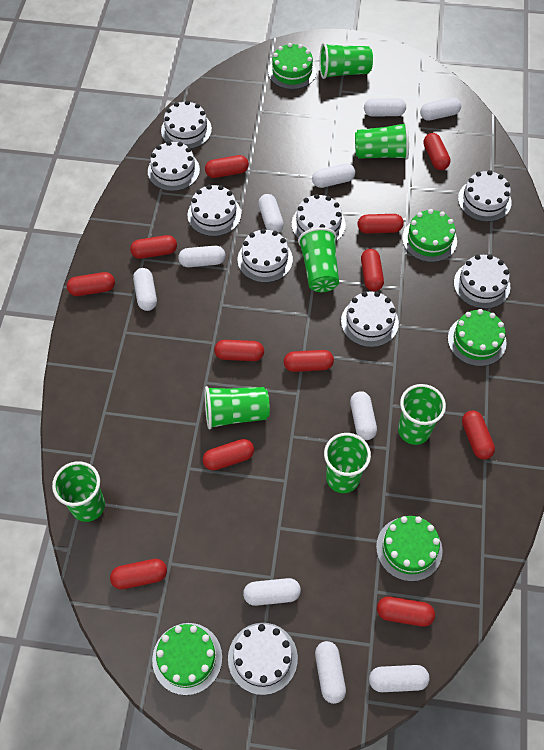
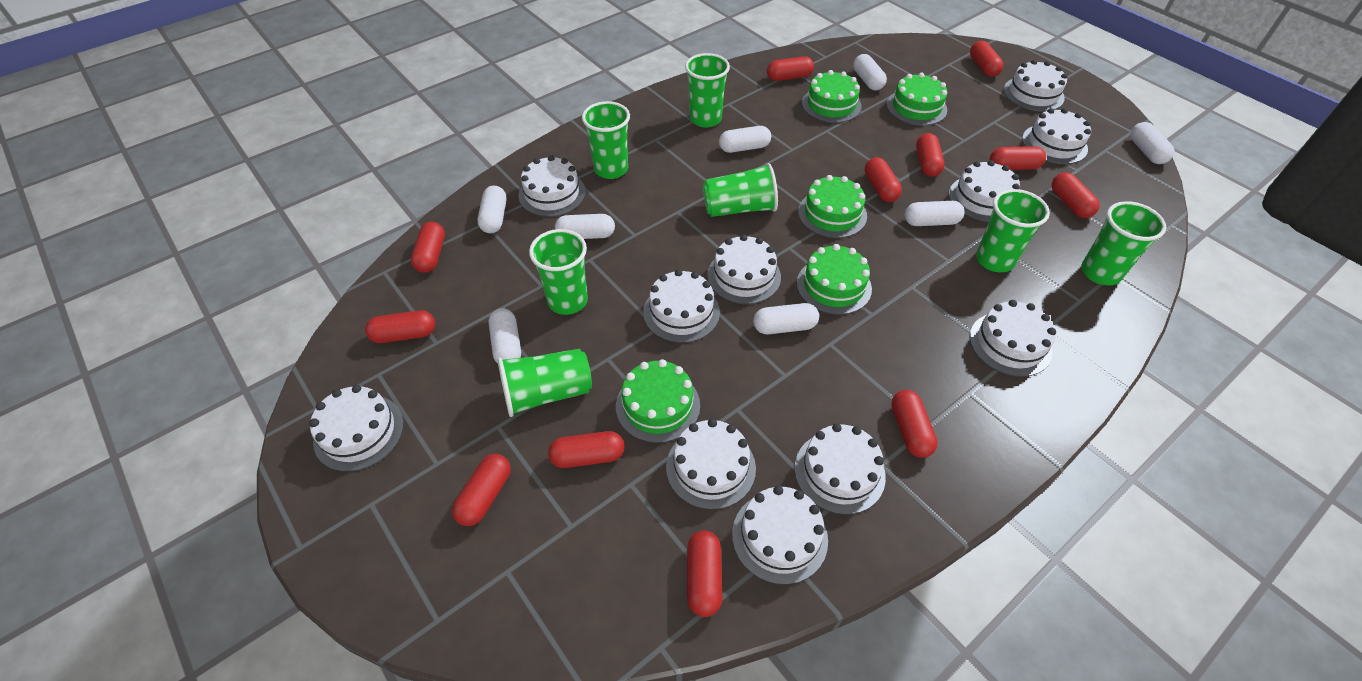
white cake: 9 -> 11
white capsule: 10 -> 8

